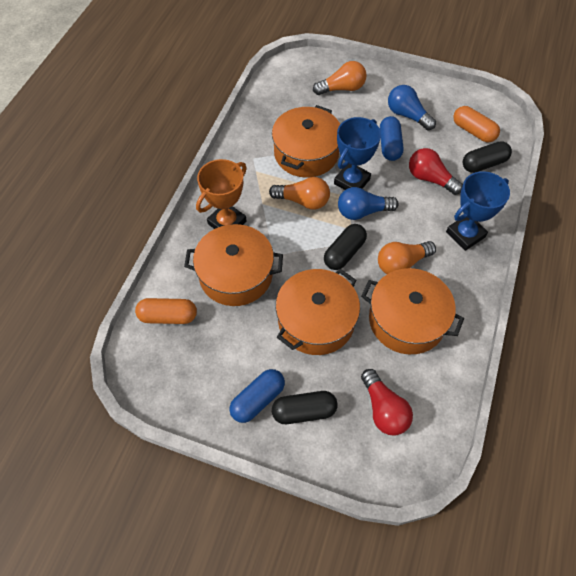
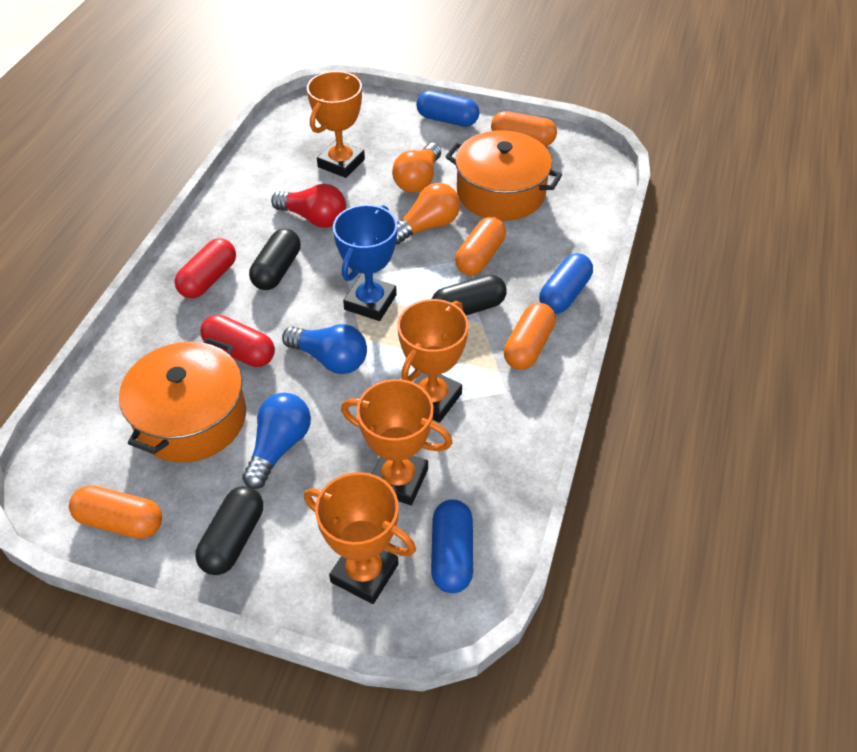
blue capsule: 2 -> 3
blue trophy: 2 -> 1
orange capsule: 2 -> 4
orange light bulb: 3 -> 2
orange pot: 4 -> 2
orange trophy: 1 -> 4
red capsule: 0 -> 2
red light bulb: 2 -> 1

